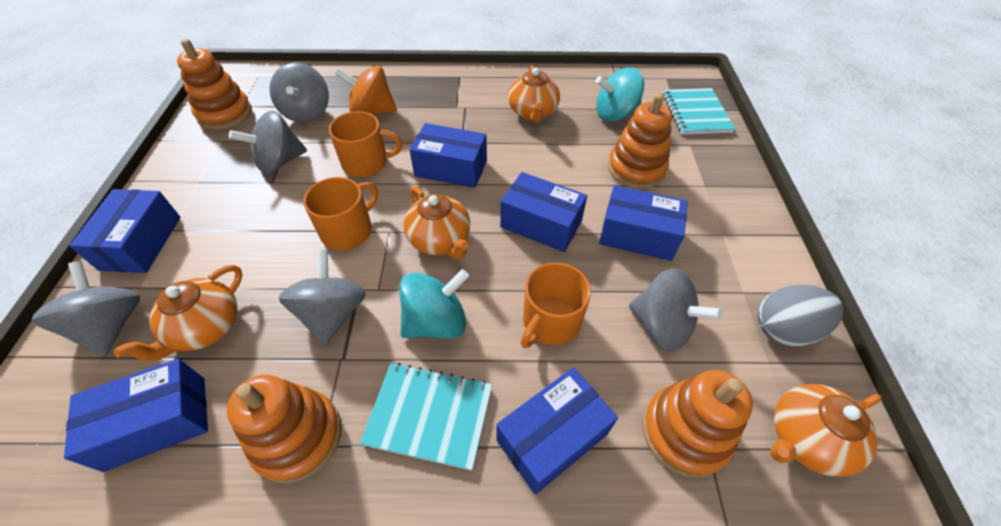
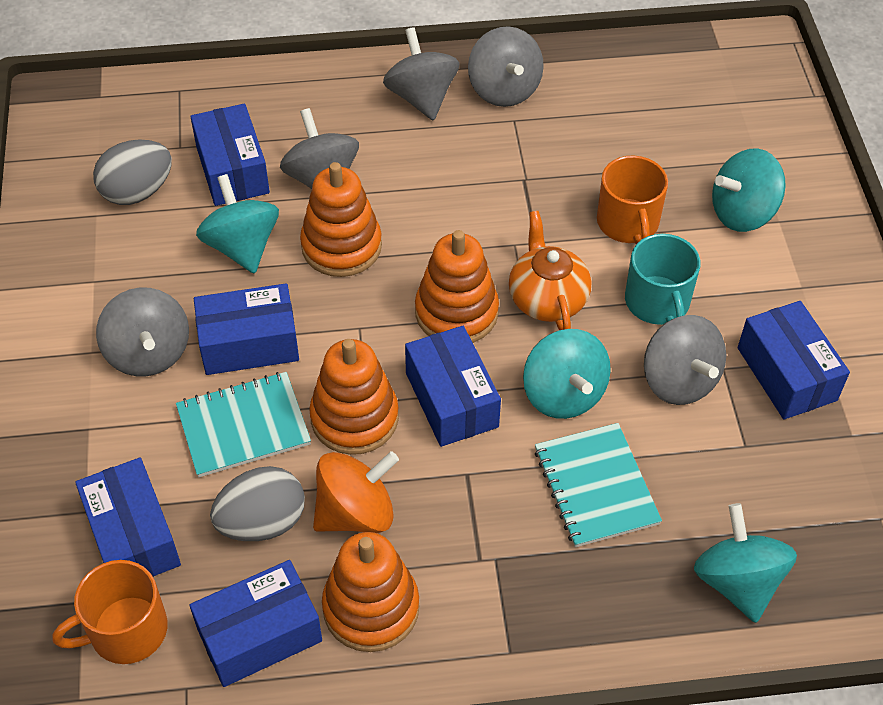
grey egg: 1 -> 2
orange mug: 3 -> 2
orange teapot: 4 -> 1
turquoise mug: 0 -> 1
turquoise spinning top: 2 -> 4

